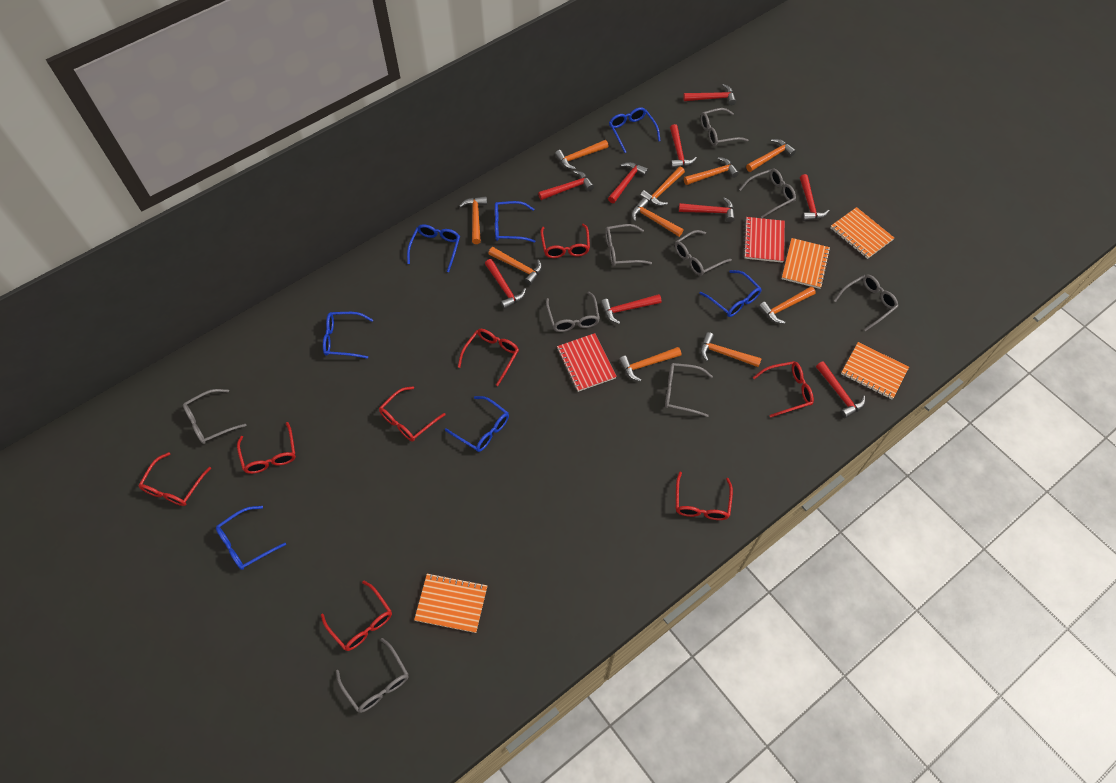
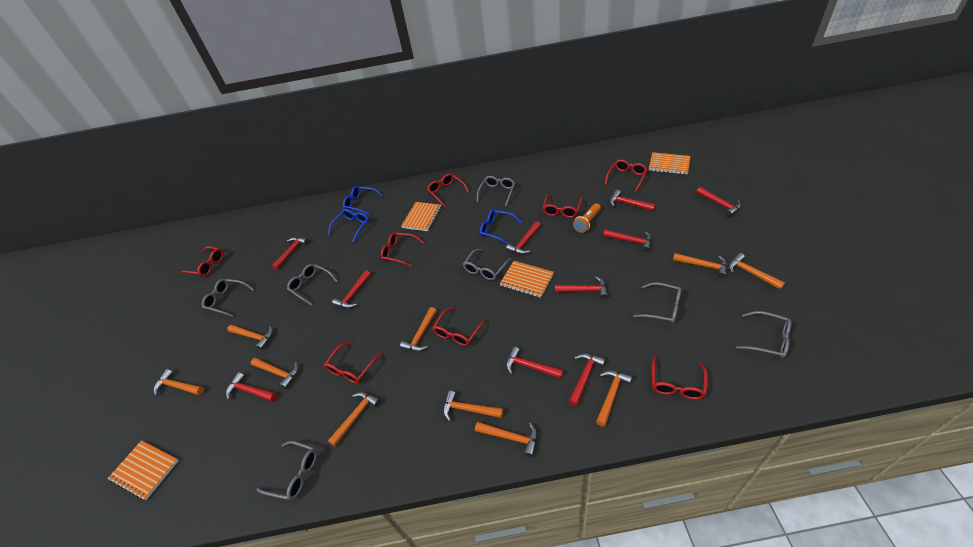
blue glasses: 7 -> 3
grey glasses: 9 -> 7
orange flashlight: 0 -> 1
red hammer: 9 -> 10
red notebook: 2 -> 0

